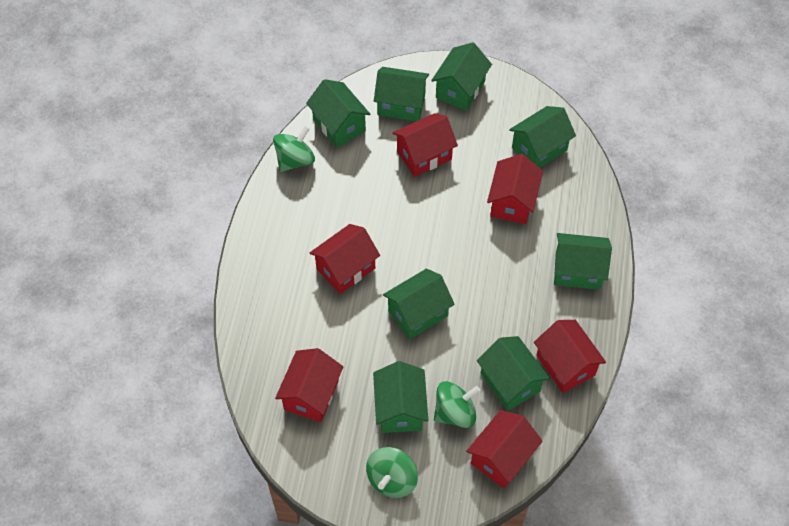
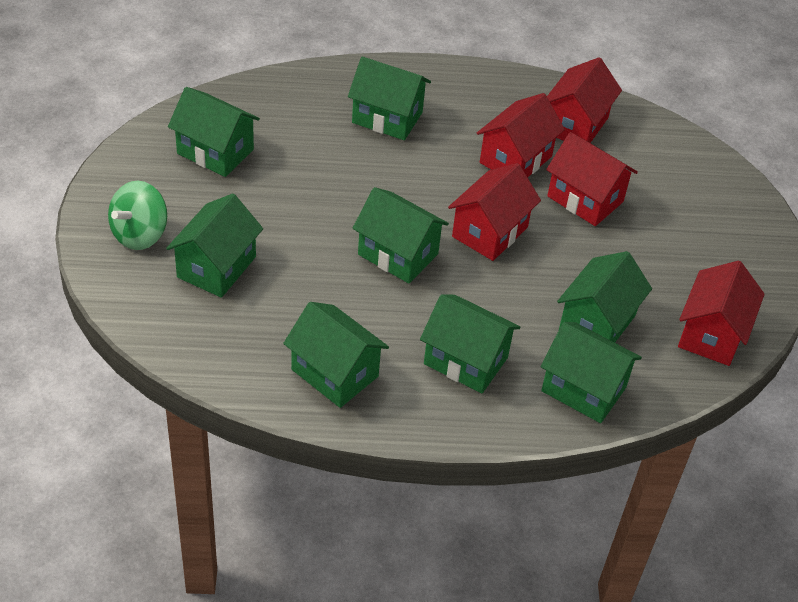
green spinning top: 3 -> 1
red house: 6 -> 5

